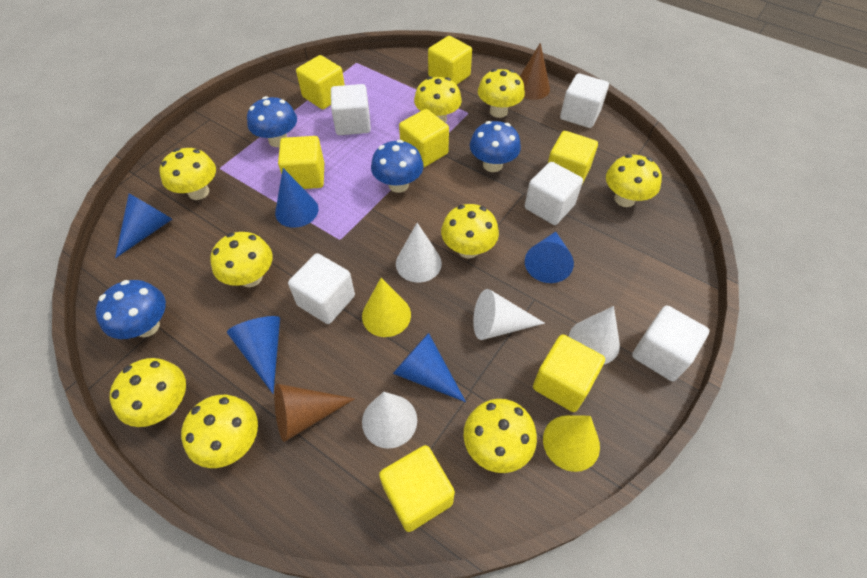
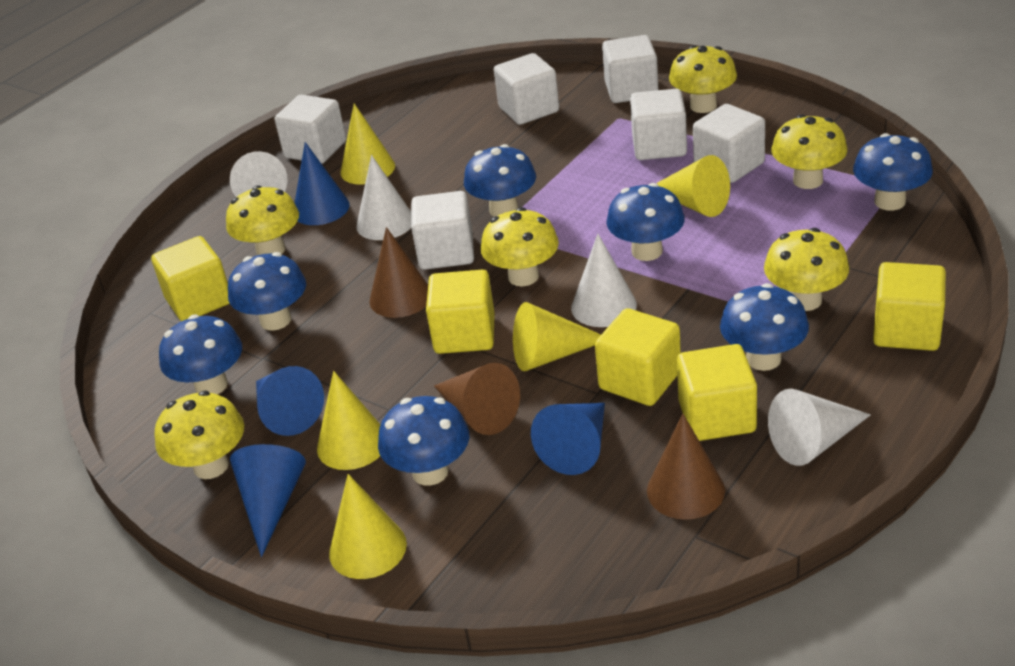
blue cone: 5 -> 4
blue mushroom: 4 -> 7
brown cone: 2 -> 3
white cube: 5 -> 6
yellow cone: 2 -> 5
yellow cube: 7 -> 5
yellow mushroom: 9 -> 6

